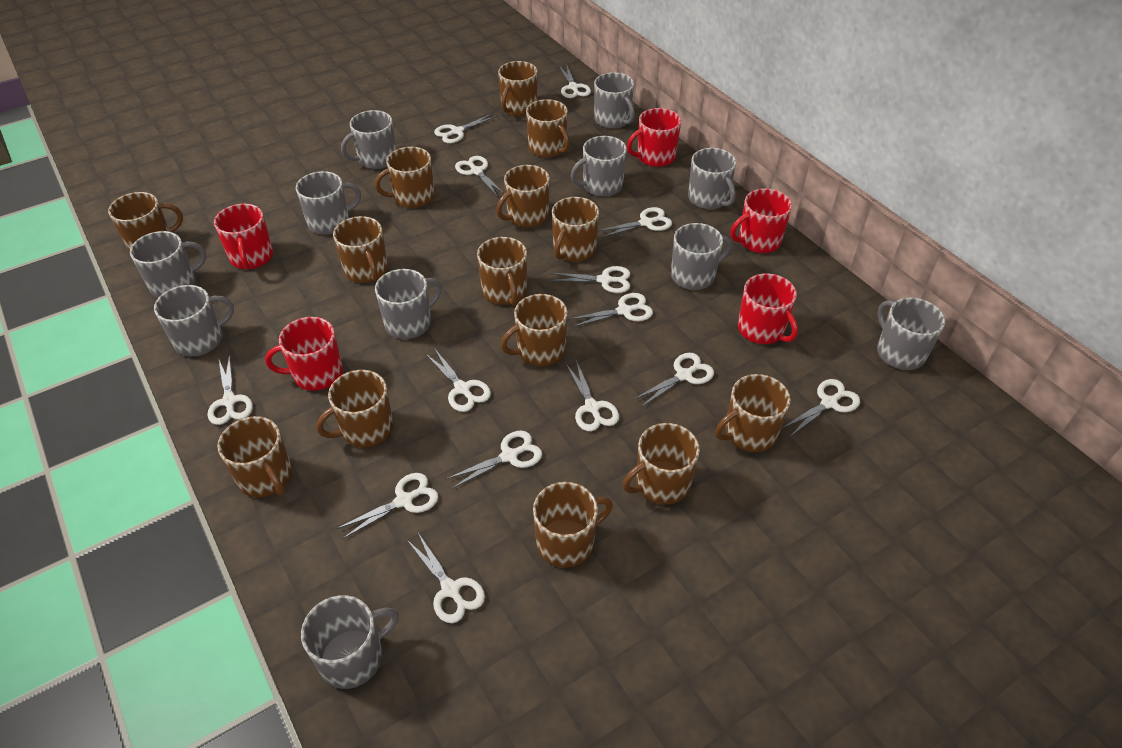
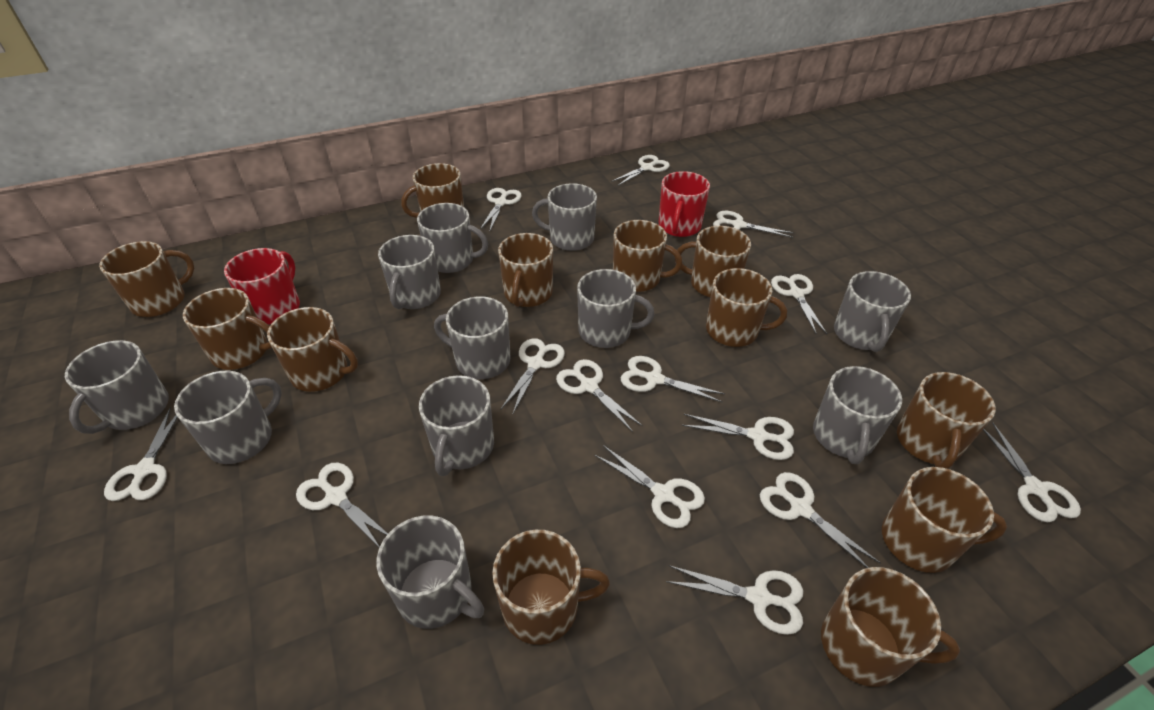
brown mug: 14 -> 12
red mug: 5 -> 2

